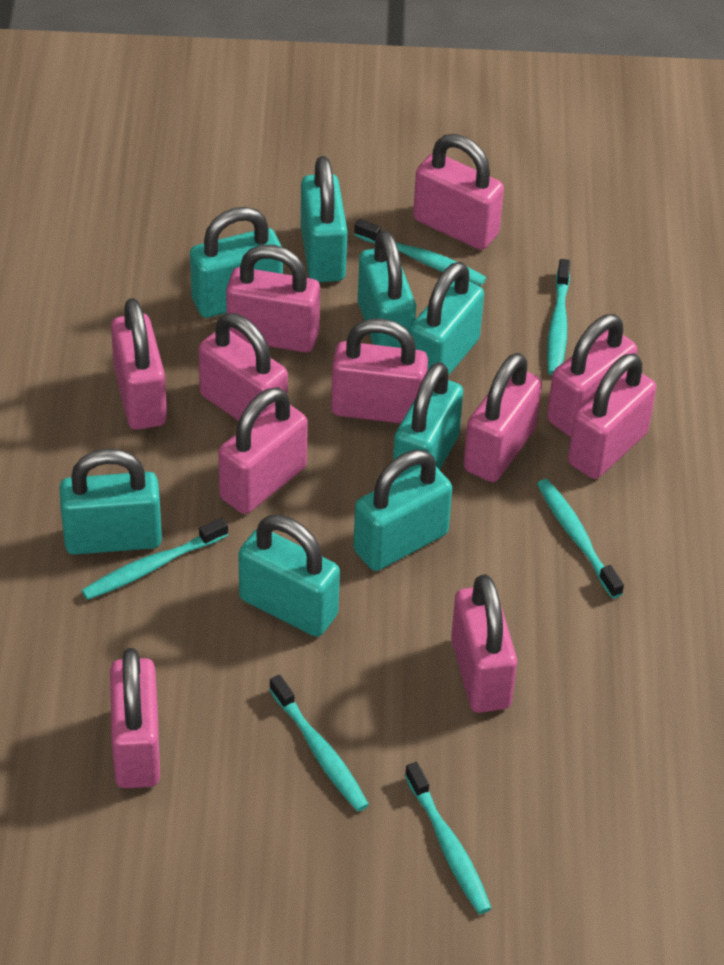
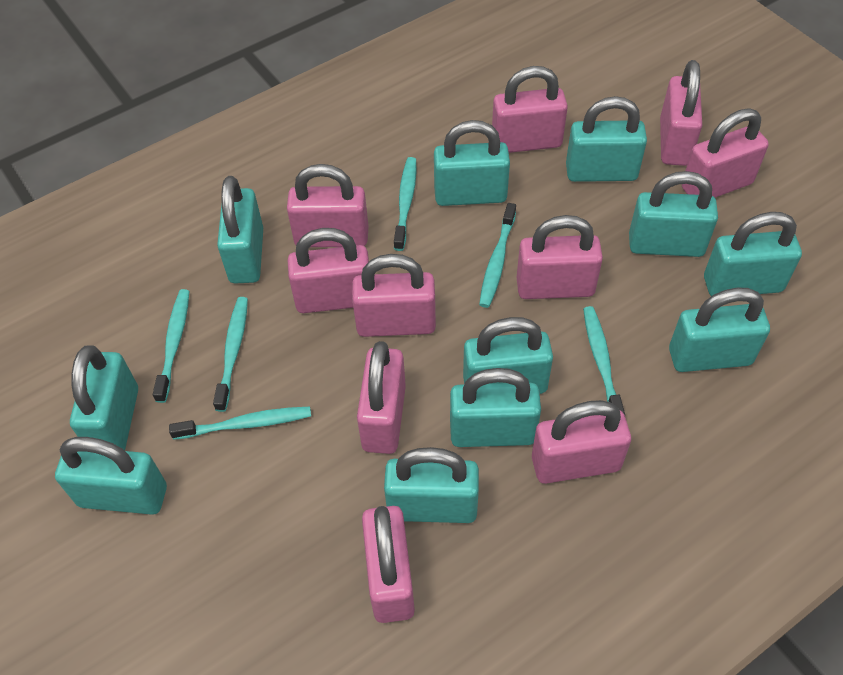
pink padlock: 11 -> 10
turquoise padlock: 8 -> 11

